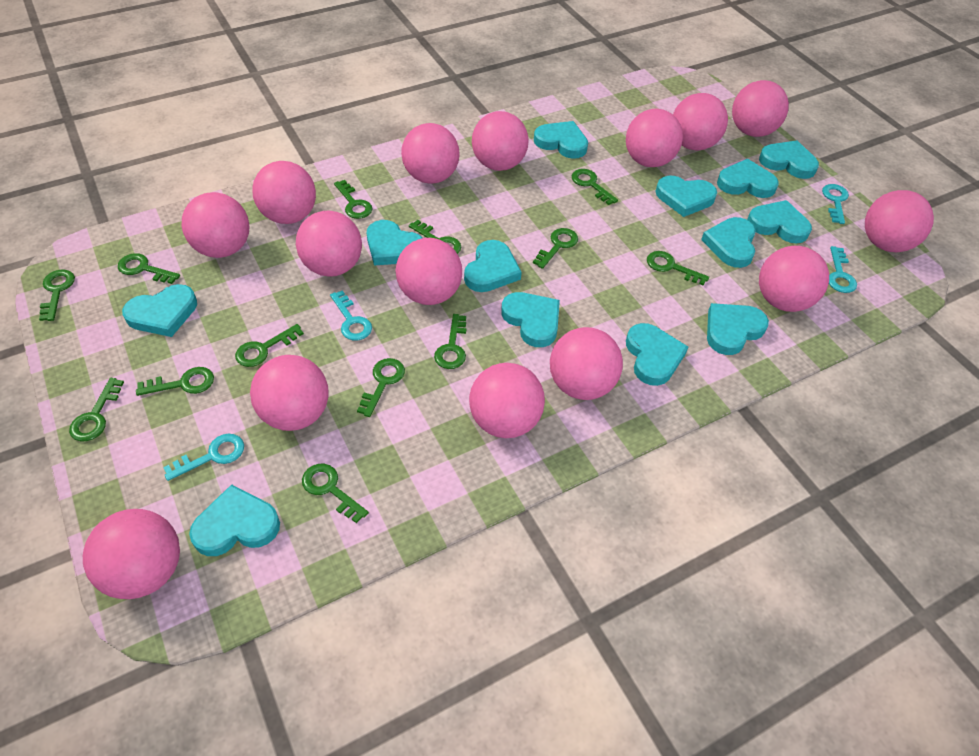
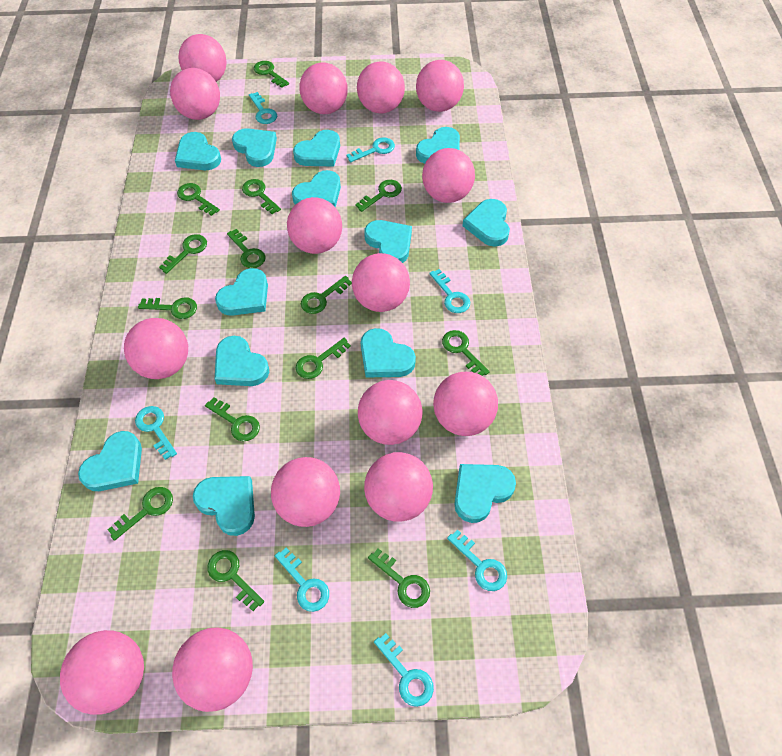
green key: 13 -> 14
turquoise key: 4 -> 7

